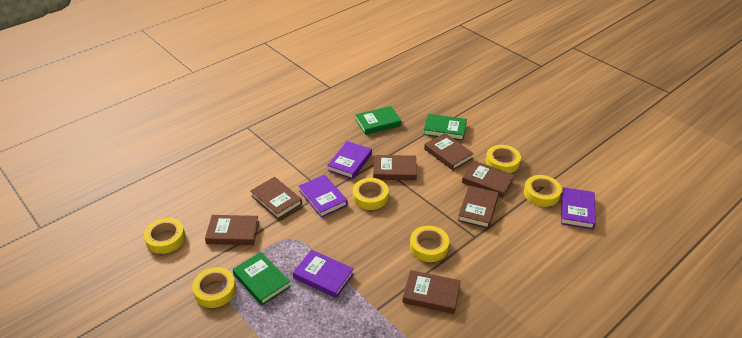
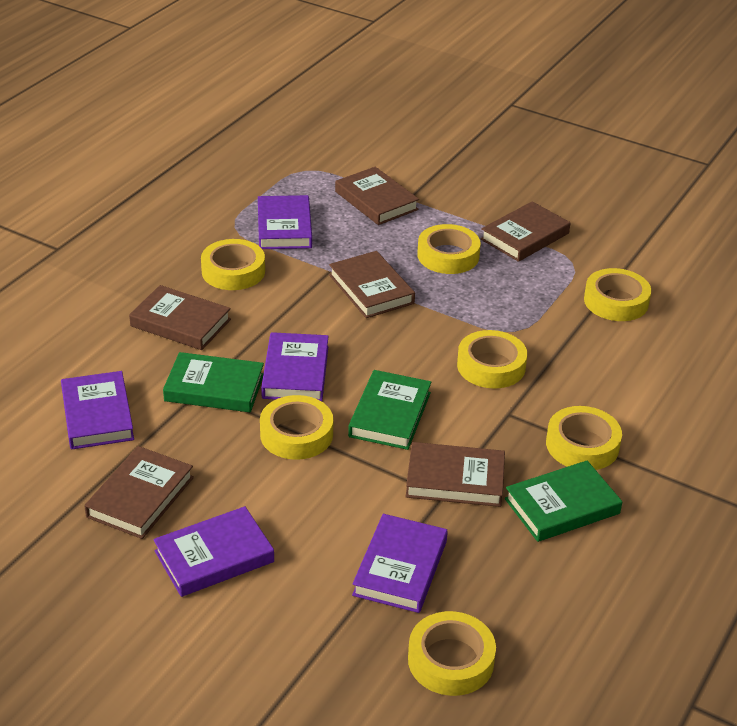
brown book: 7 -> 6
purple book: 4 -> 5
yellow tape: 6 -> 7

